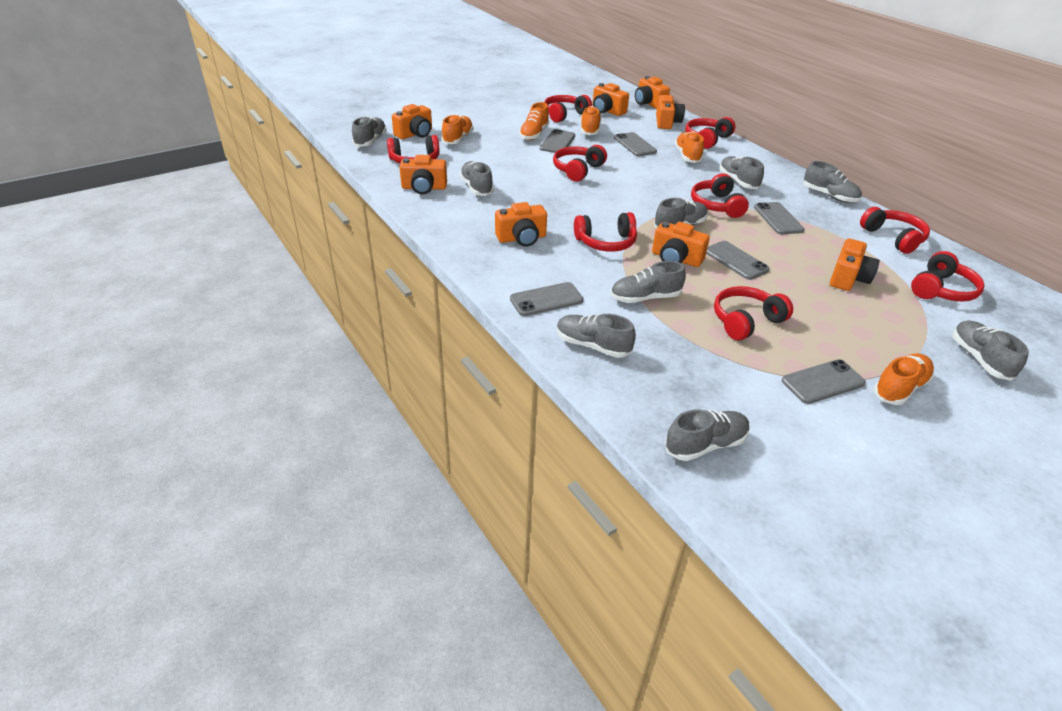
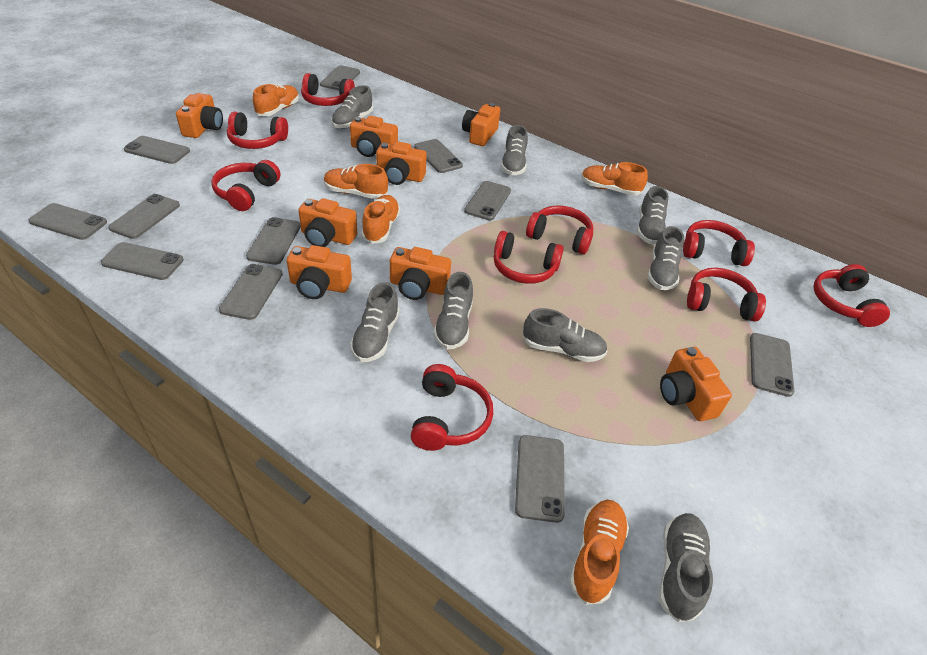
grey phone: 6 -> 11
grey shoe: 9 -> 8

